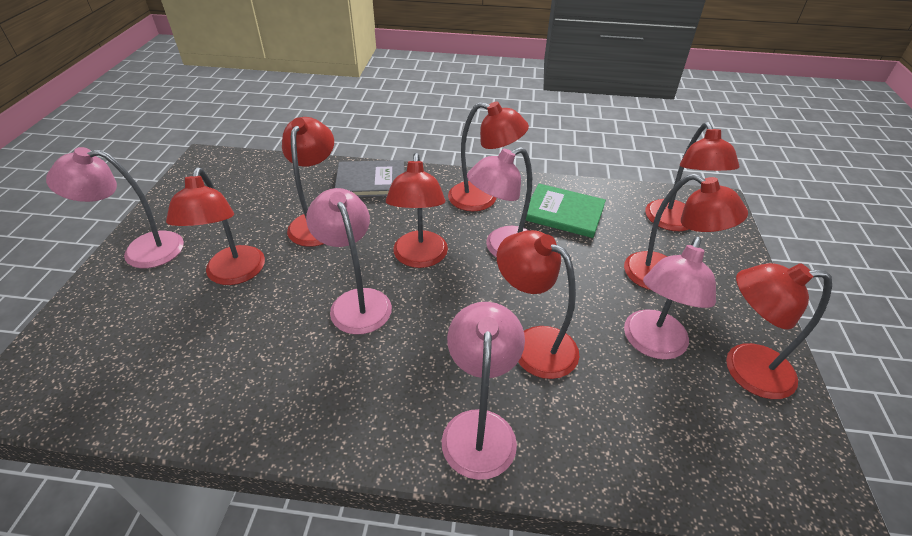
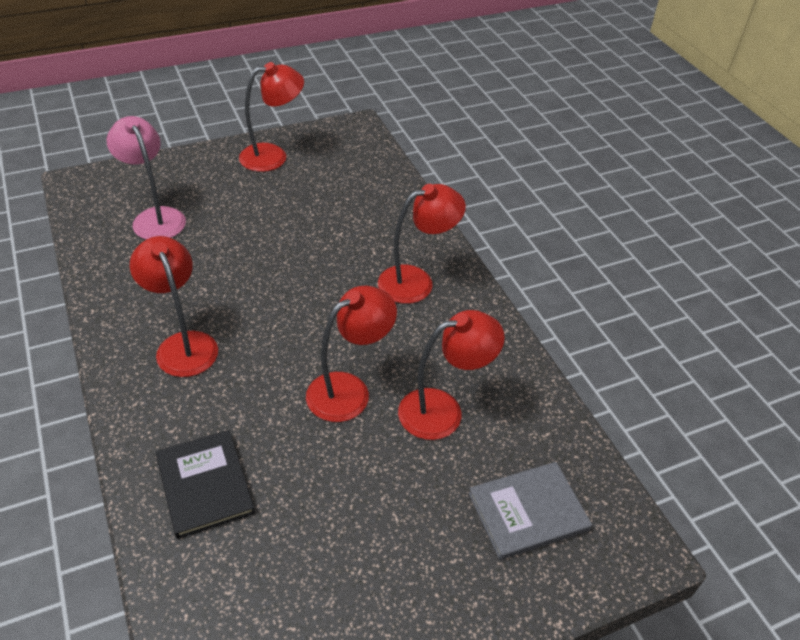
black book: 0 -> 1
green book: 1 -> 0
pink lamp: 5 -> 1
red lamp: 8 -> 5

